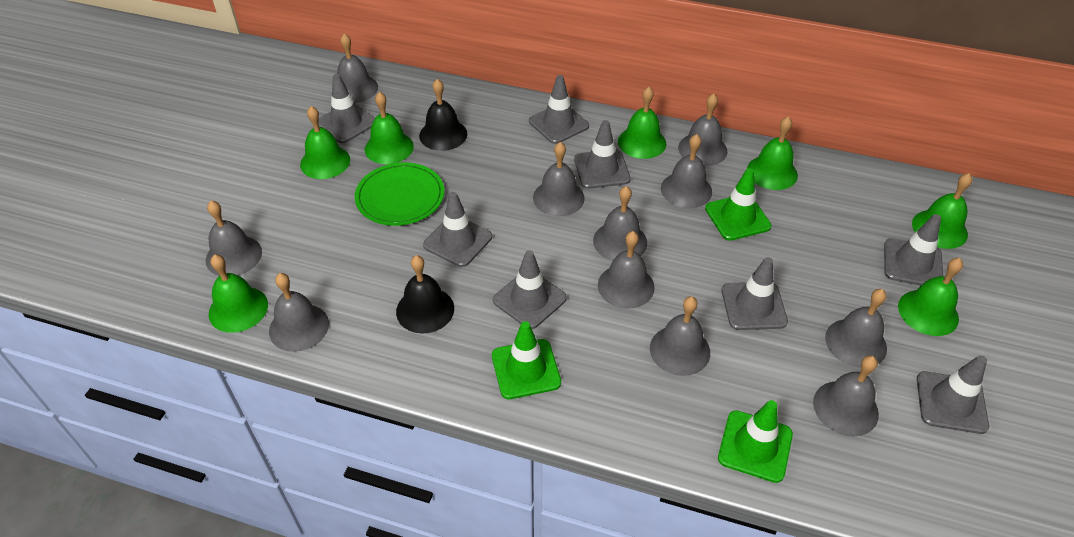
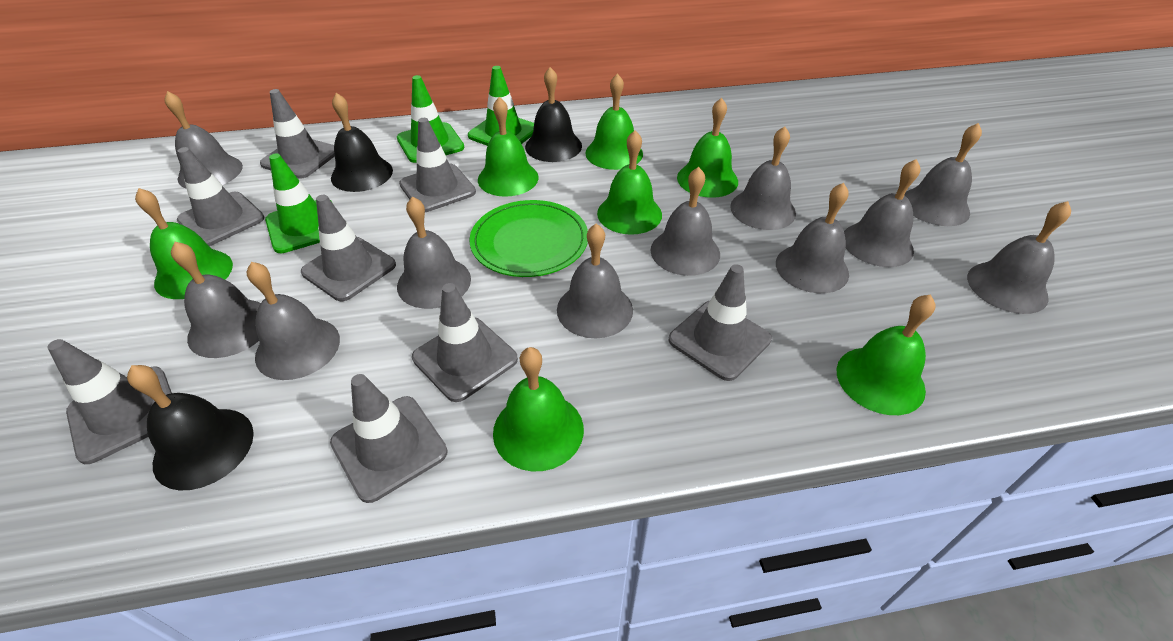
black bell: 2 -> 3

